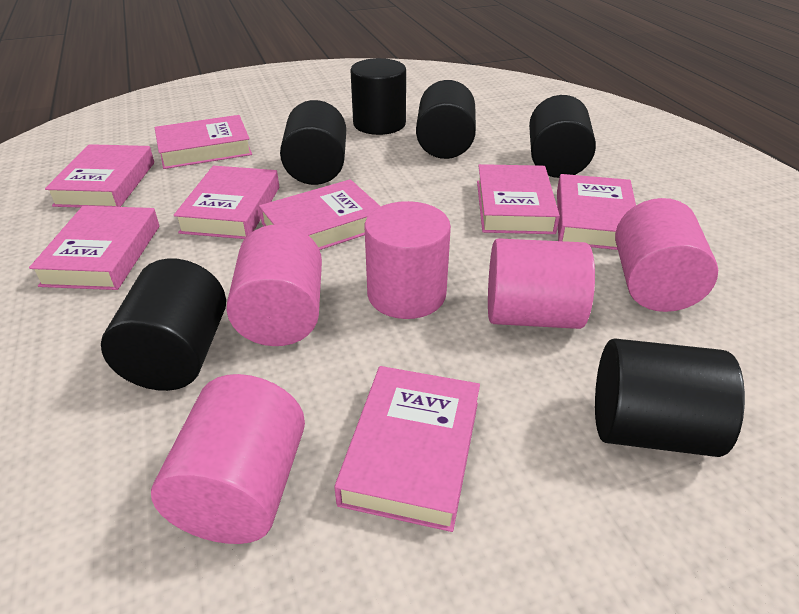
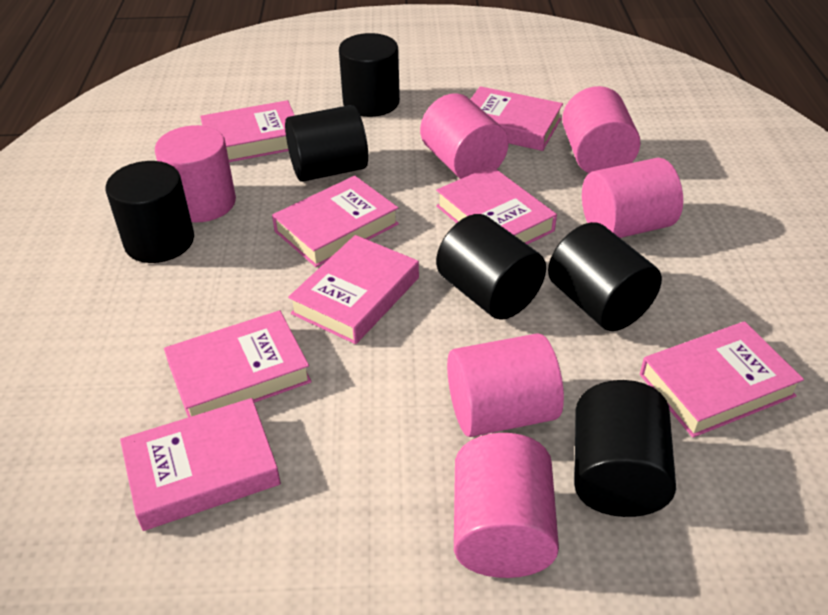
pink cylinder: 5 -> 6

